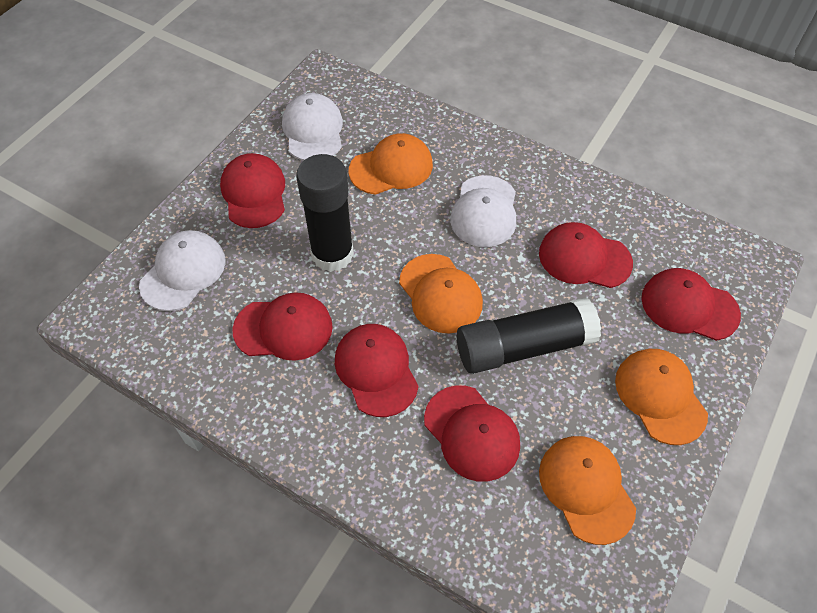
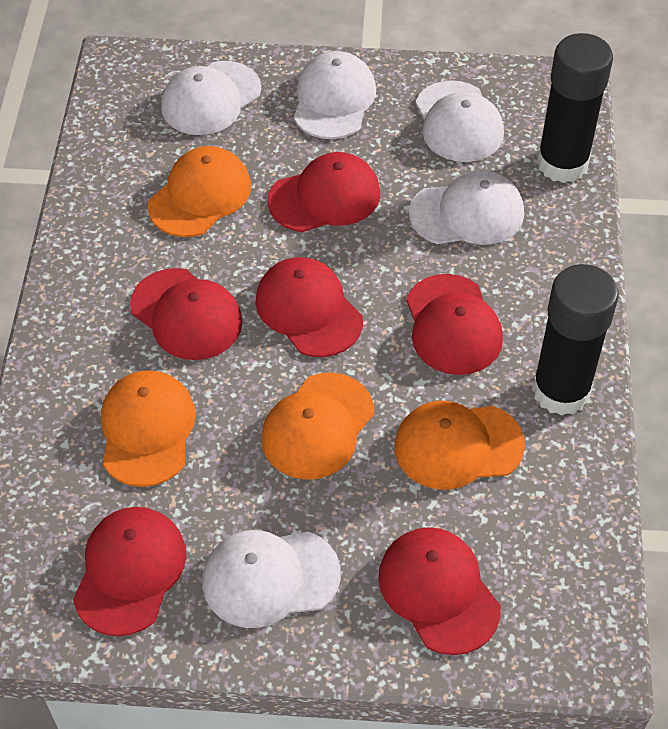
white cap: 3 -> 5

